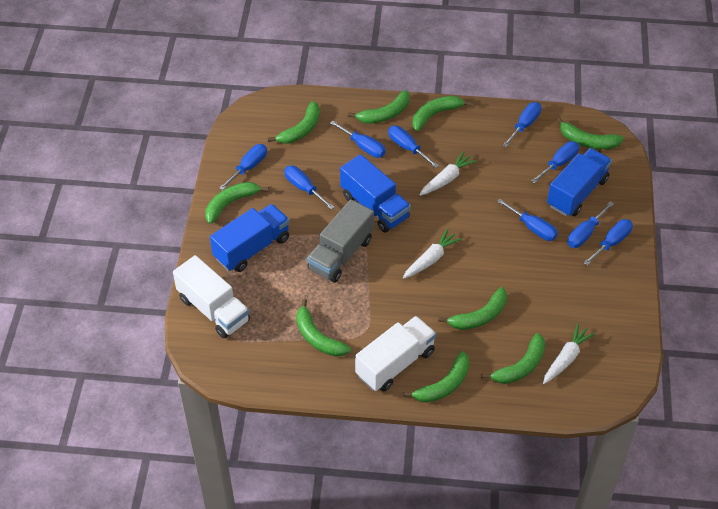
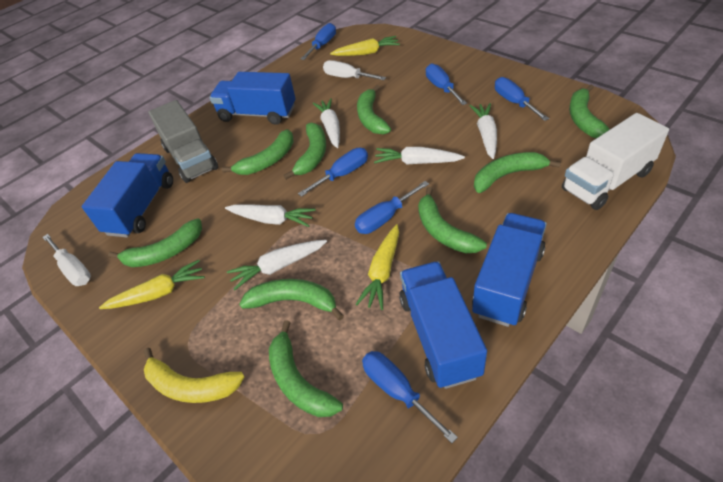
blue screwdriver: 9 -> 6
blue truck: 3 -> 4
white carrot: 3 -> 5
white screwdriver: 0 -> 2
white truck: 2 -> 1
yellow banana: 0 -> 1
yellow carrot: 0 -> 3

